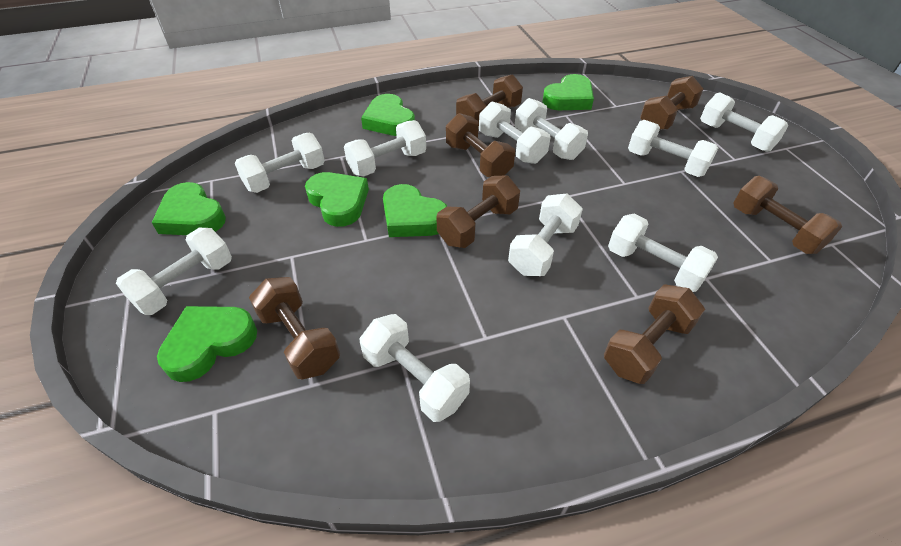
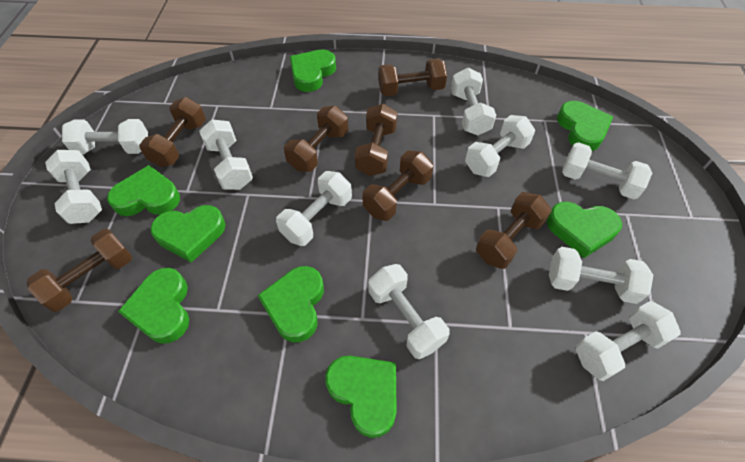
green heart: 6 -> 8

